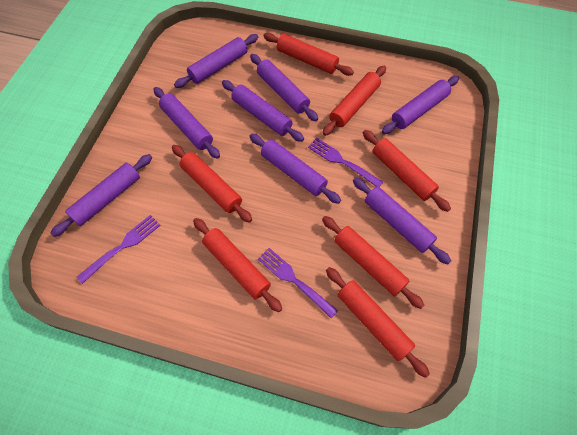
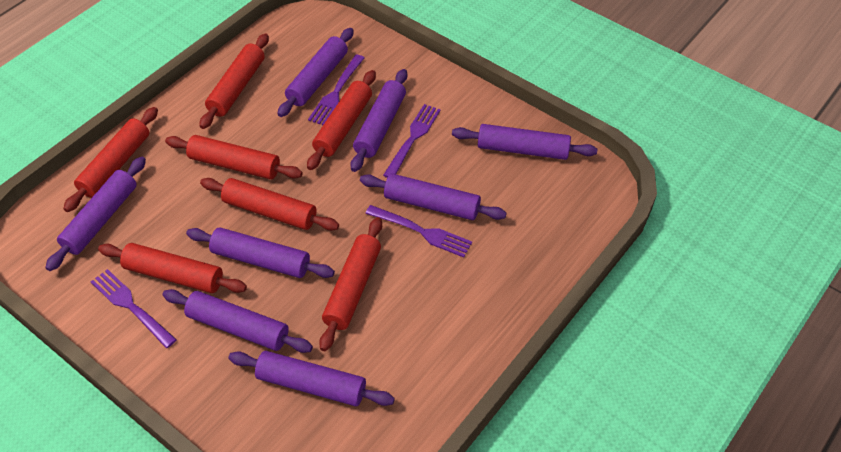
purple fork: 3 -> 4

